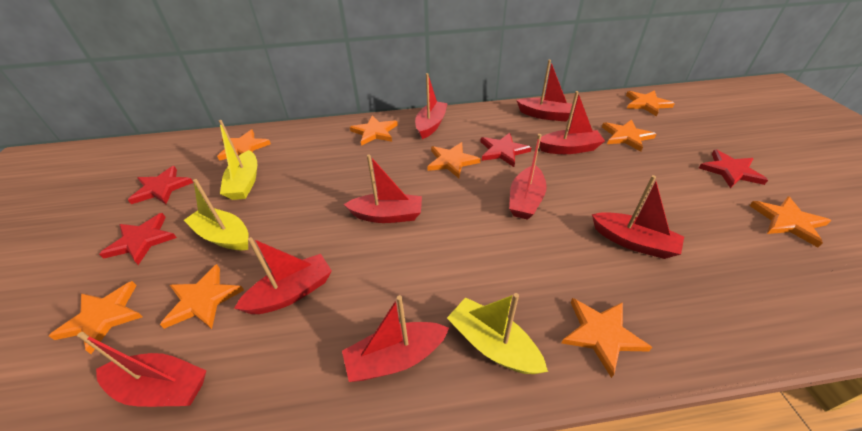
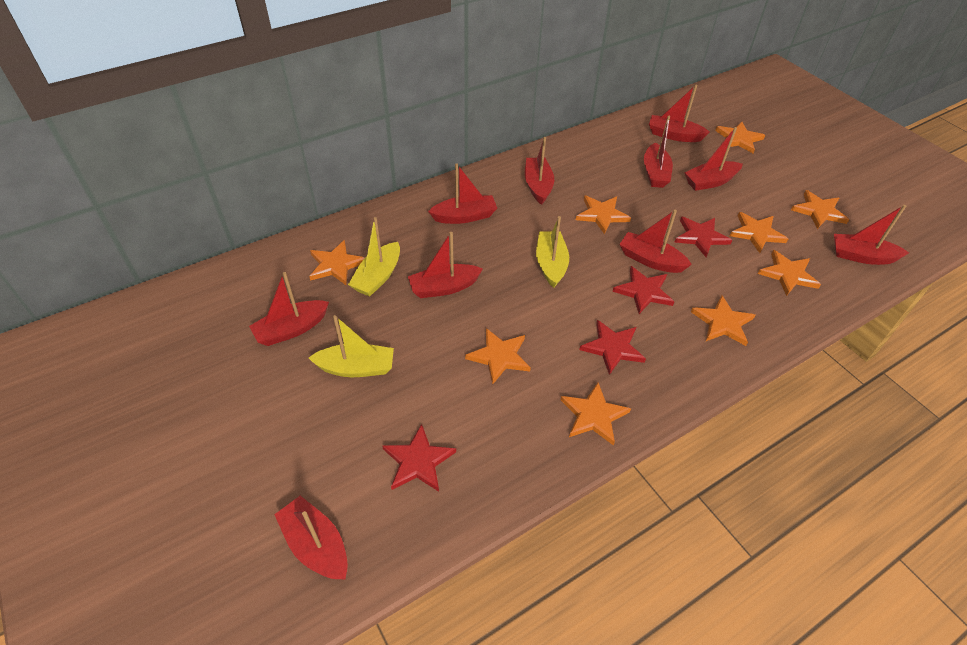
red boat: 9 -> 10

